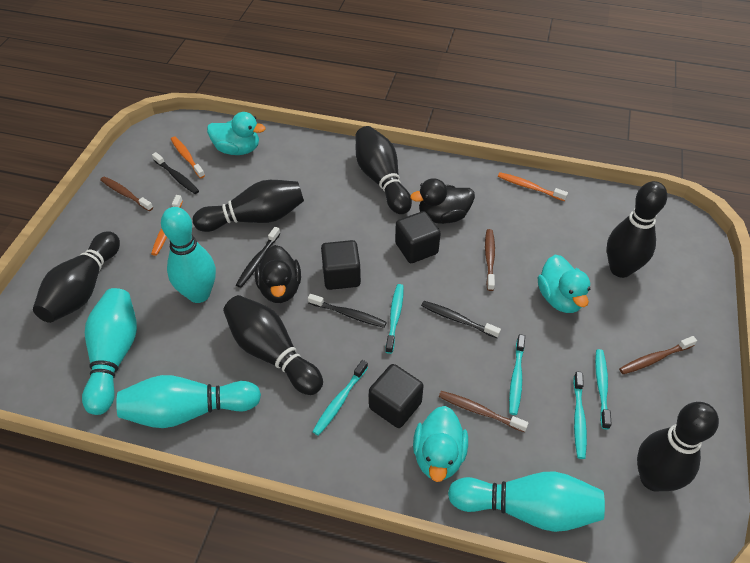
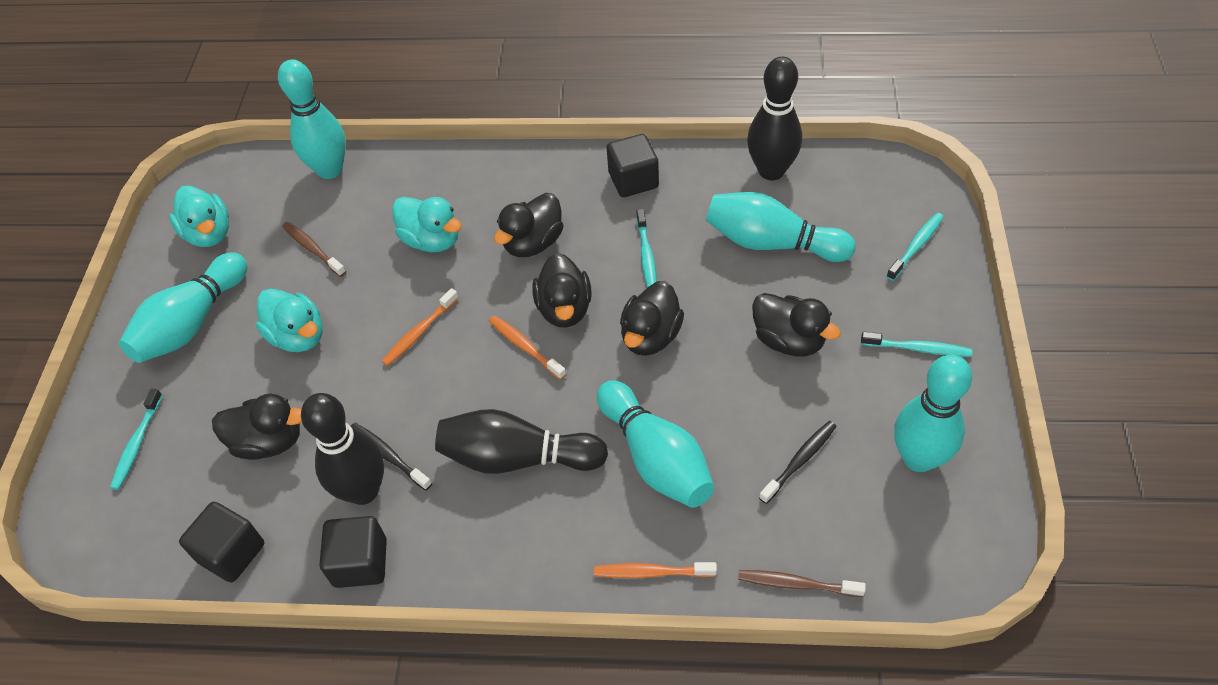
black bowling pin: 6 -> 3
black duck: 2 -> 5
black toothbrush: 4 -> 2
brown toothbrush: 4 -> 2
turquoise bowling pin: 4 -> 5
turquoise toothbrush: 5 -> 4

